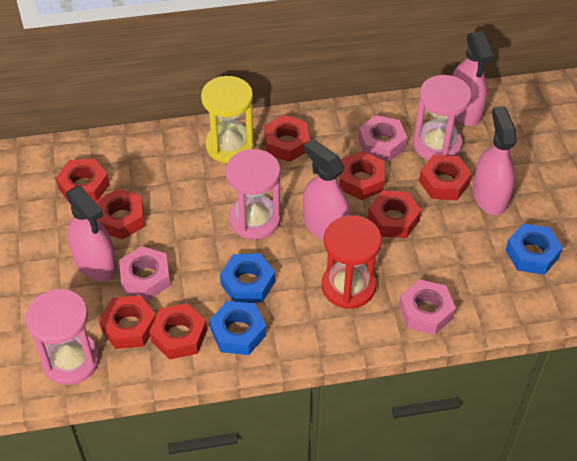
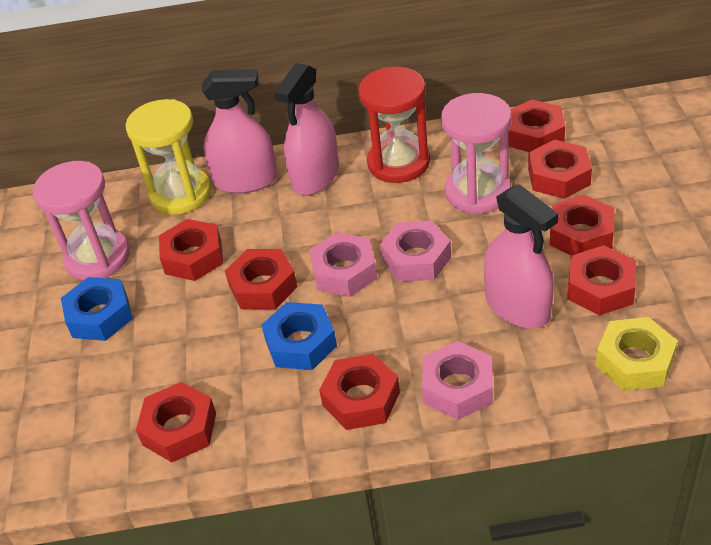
blue nut: 3 -> 2
pink hourglass: 3 -> 2
pink spray bottle: 4 -> 3
yellow nut: 0 -> 1

